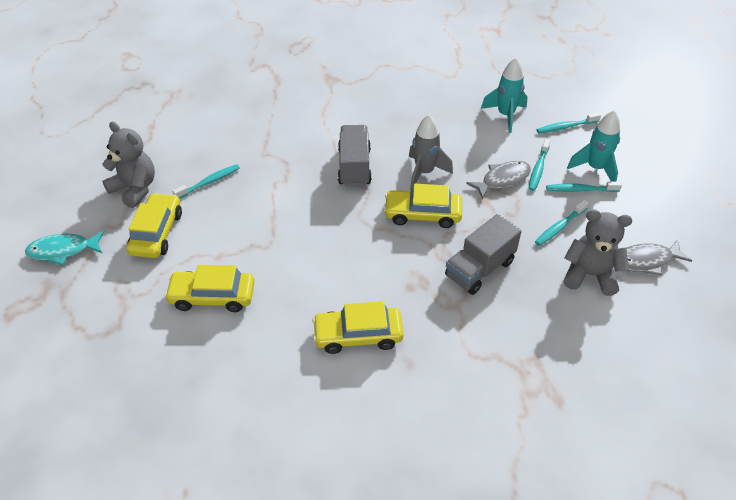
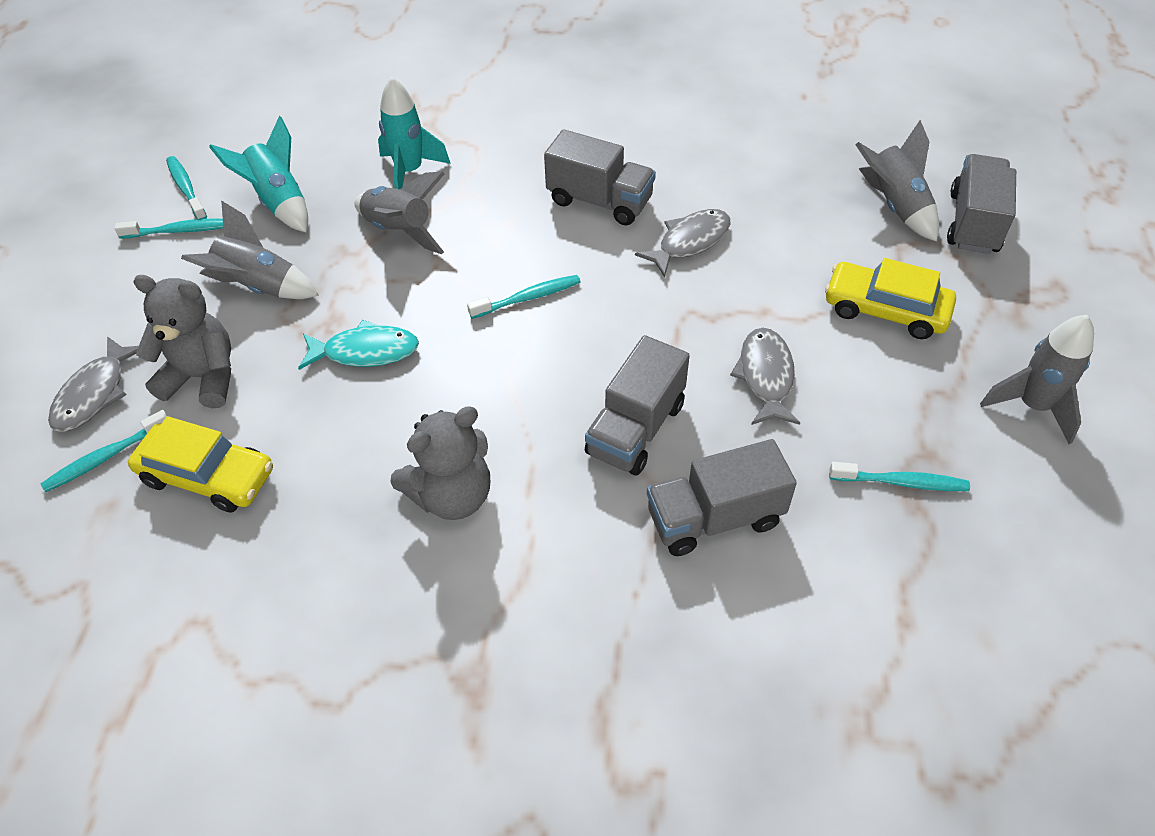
grey fish: 2 -> 3
grey rocket: 1 -> 4
grey truck: 2 -> 4
yellow car: 4 -> 2

